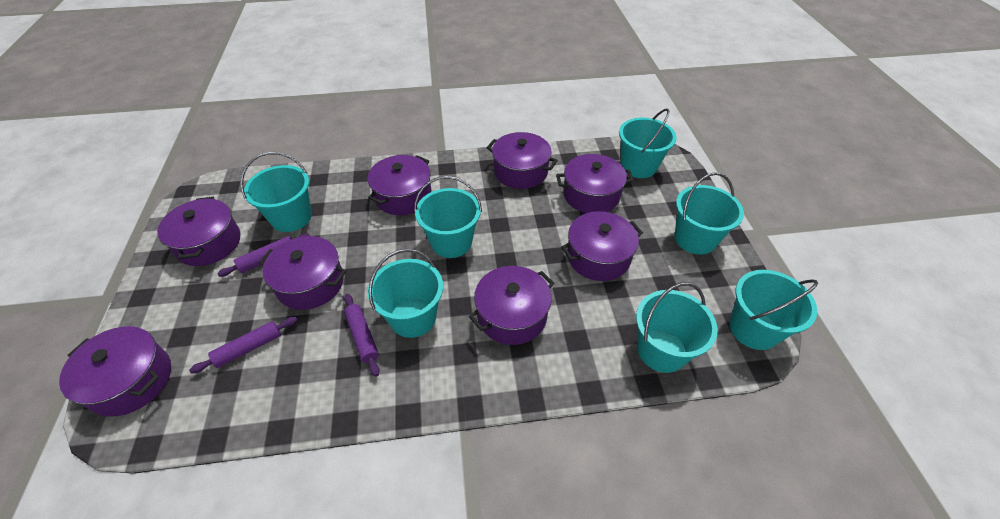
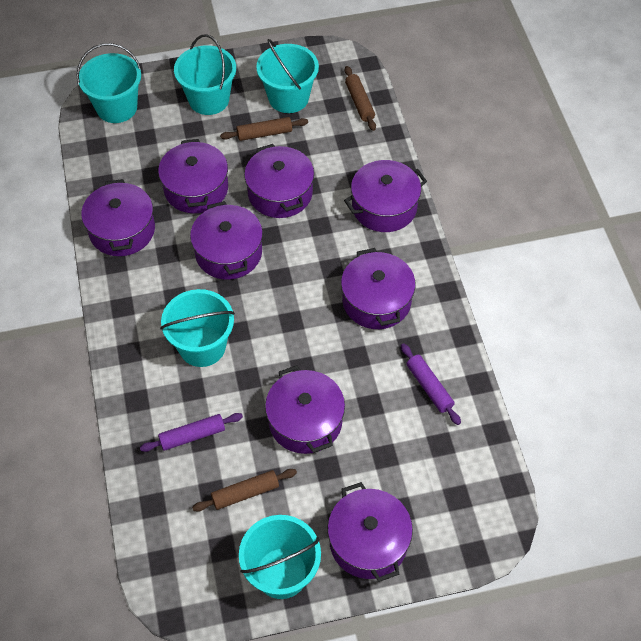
brown rolling pin: 0 -> 3
purple rolling pin: 3 -> 2
turquoise bucket: 7 -> 5

